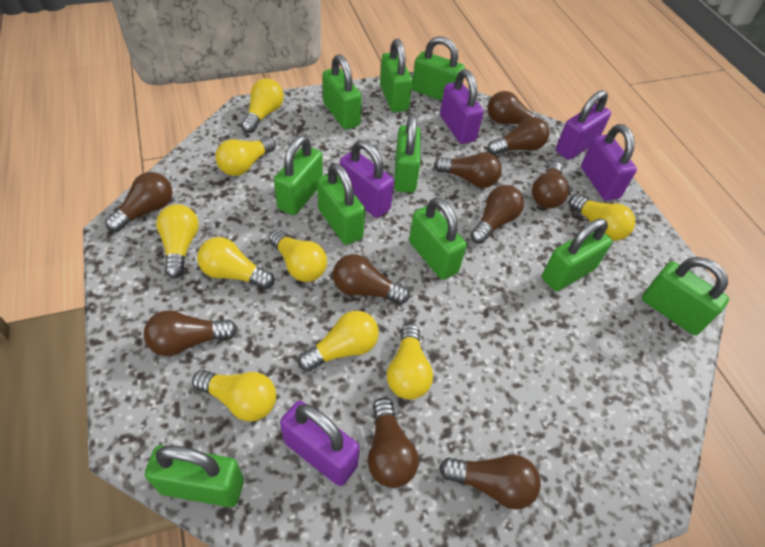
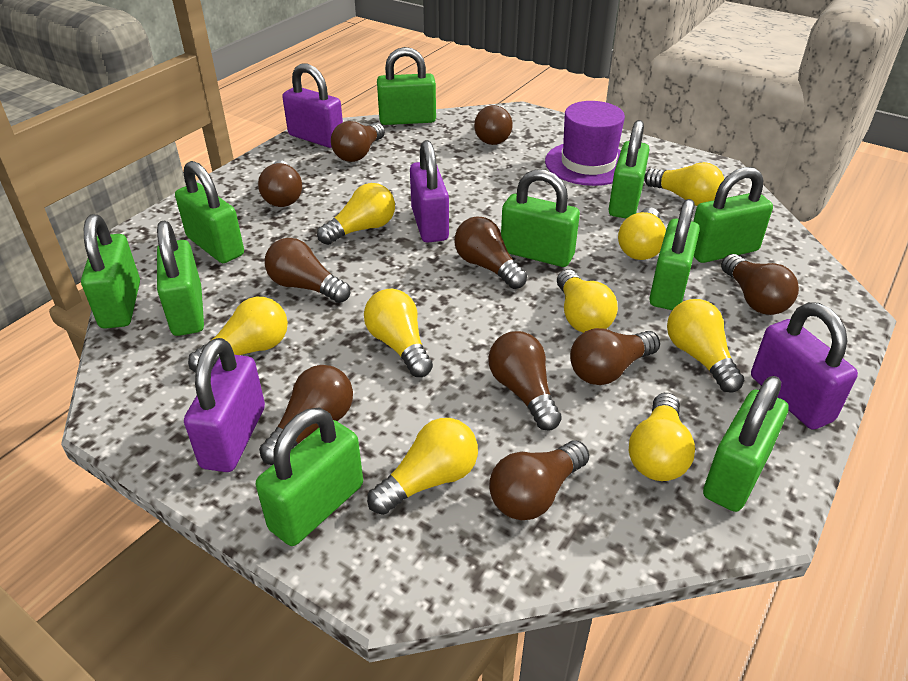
purple hat: 0 -> 1
purple padlock: 5 -> 4

